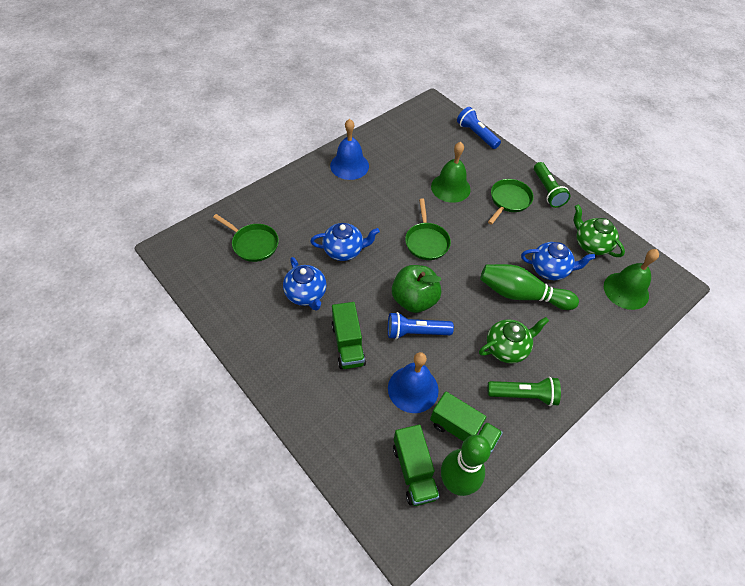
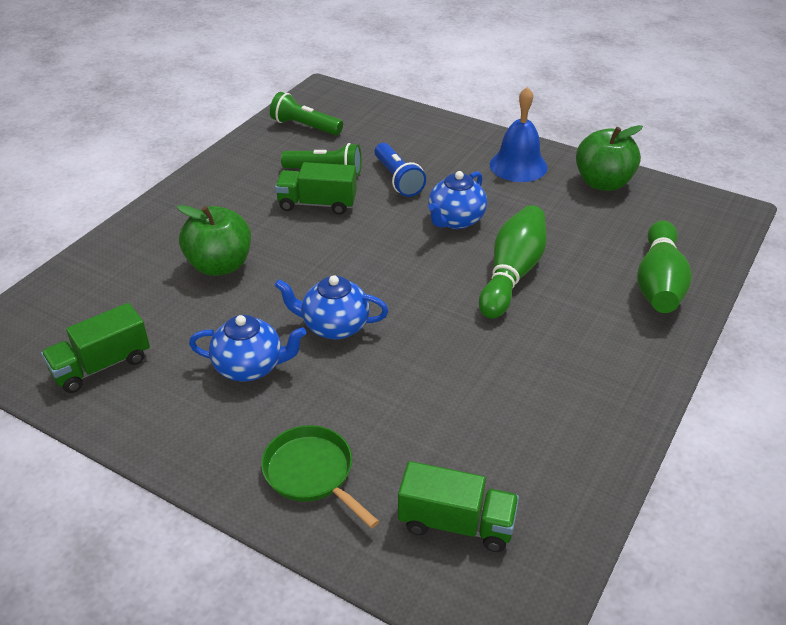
blue bell: 2 -> 1
blue flashlight: 2 -> 1
green apple: 1 -> 2
green bell: 2 -> 0
green pan: 3 -> 1
green teapot: 2 -> 0

